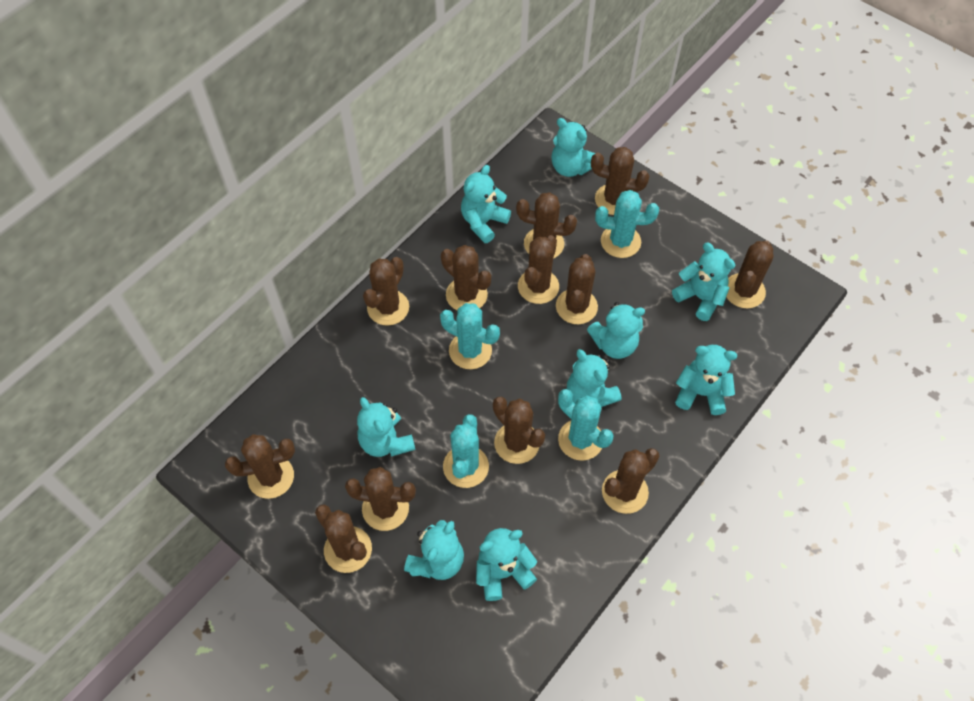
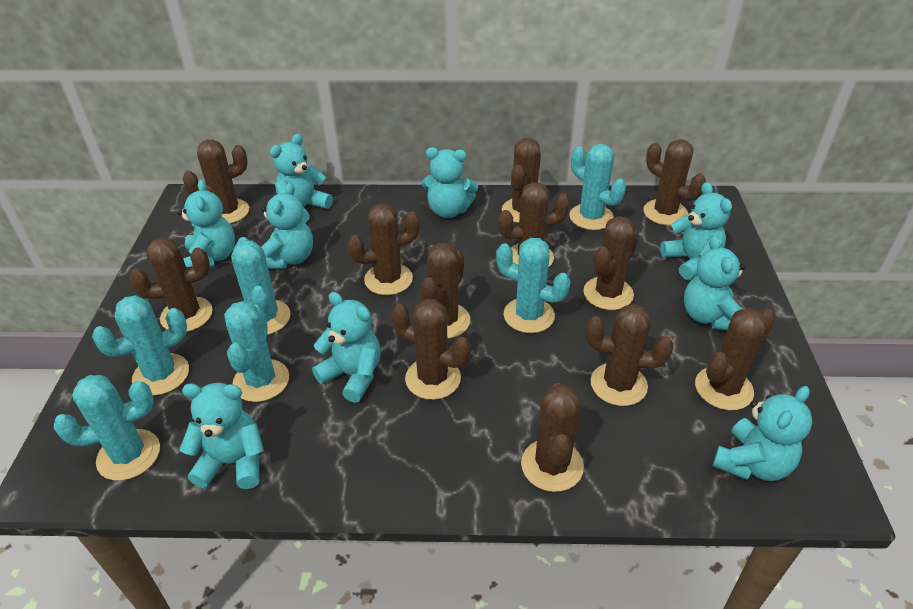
turquoise cactus: 4 -> 6

